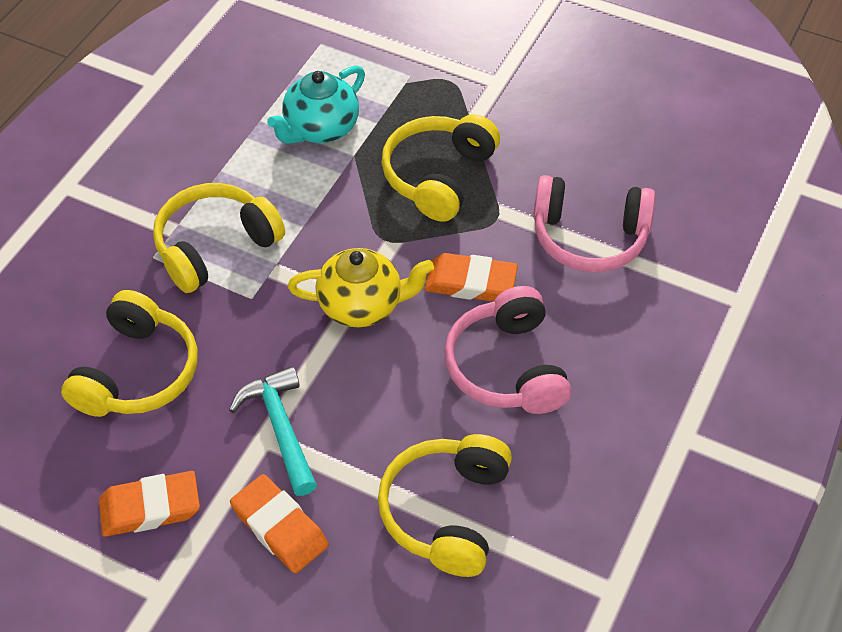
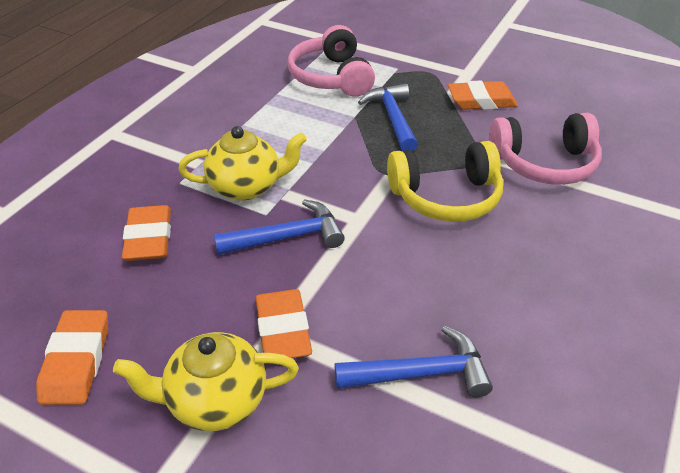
blue hammer: 0 -> 3
orange eraser: 3 -> 4
turquoise hammer: 1 -> 0
turquoise teapot: 1 -> 0
yellow headphones: 4 -> 1
yellow teapot: 1 -> 2

